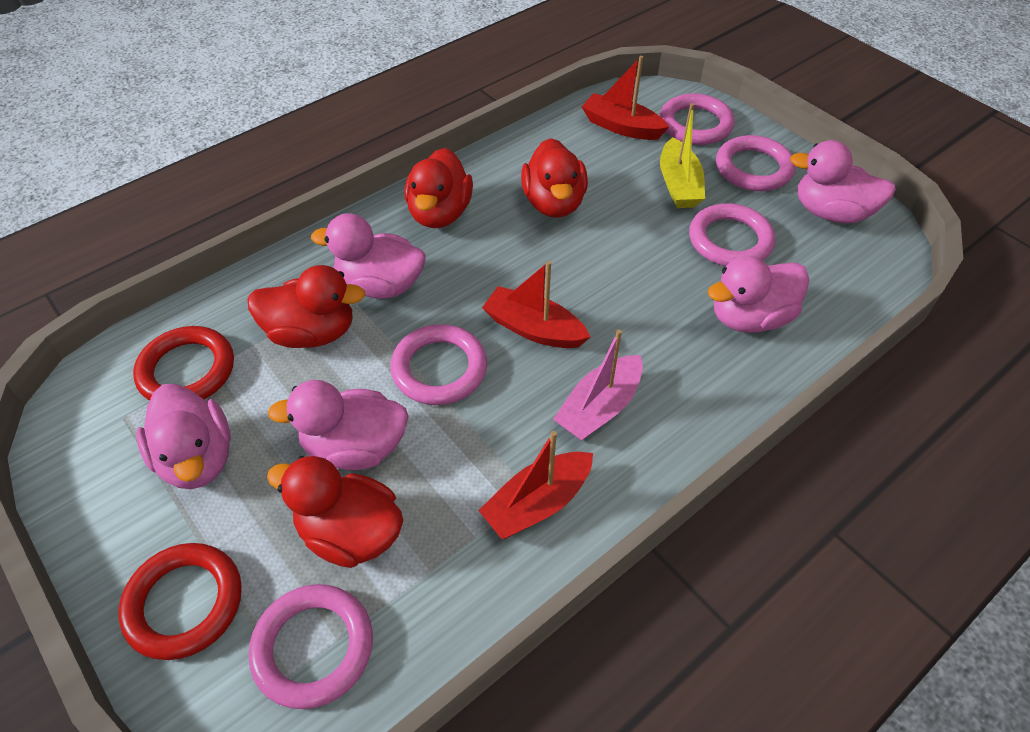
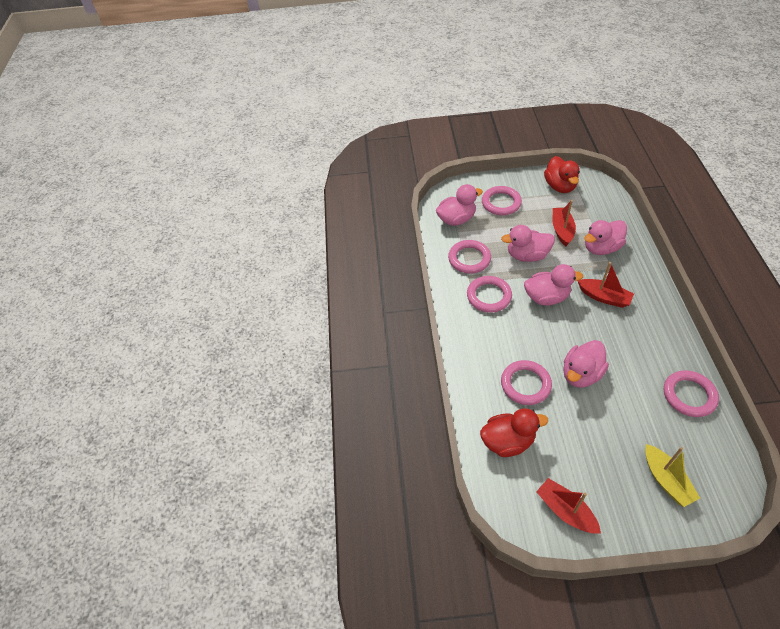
pink boat: 1 -> 0
red duck: 4 -> 2
red ring: 2 -> 0

